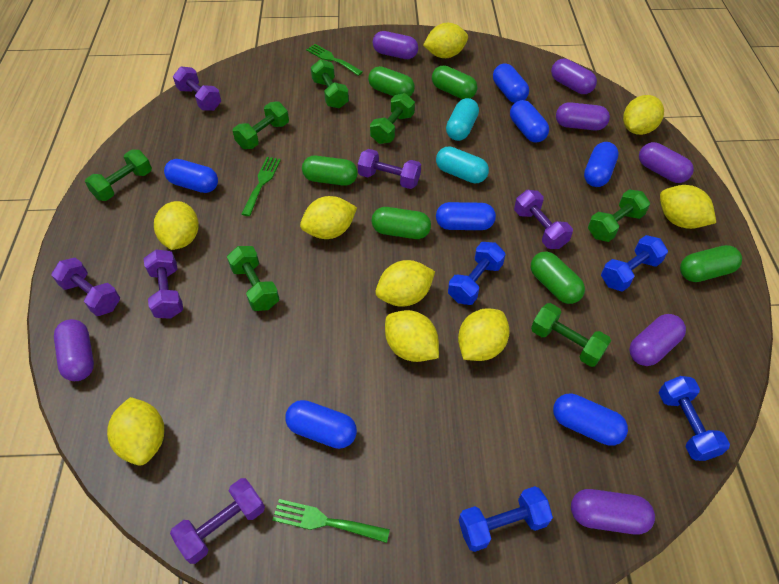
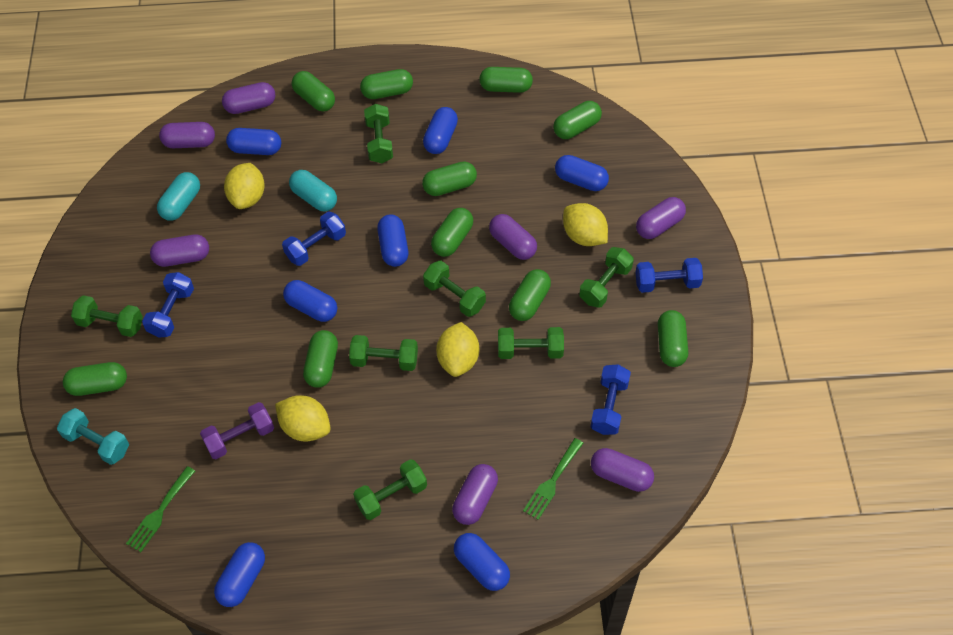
green capsule: 6 -> 10
green fork: 3 -> 2
purple dumbbell: 6 -> 1
turquoise dumbbell: 0 -> 1
yellow lemon: 9 -> 4

